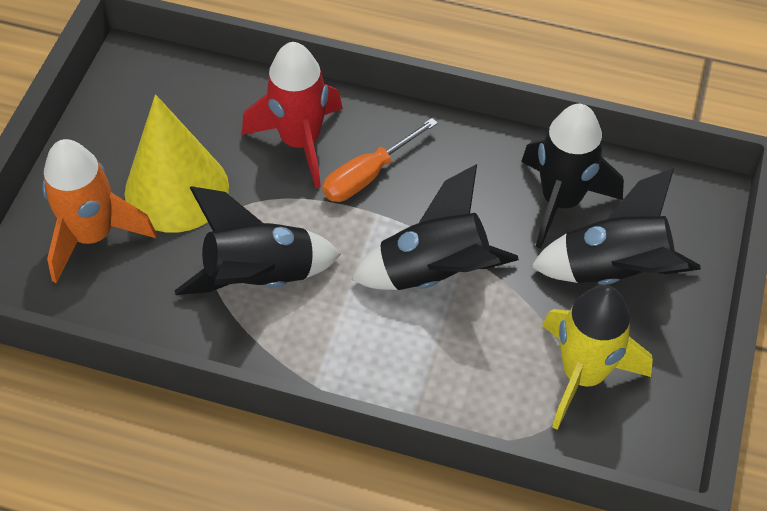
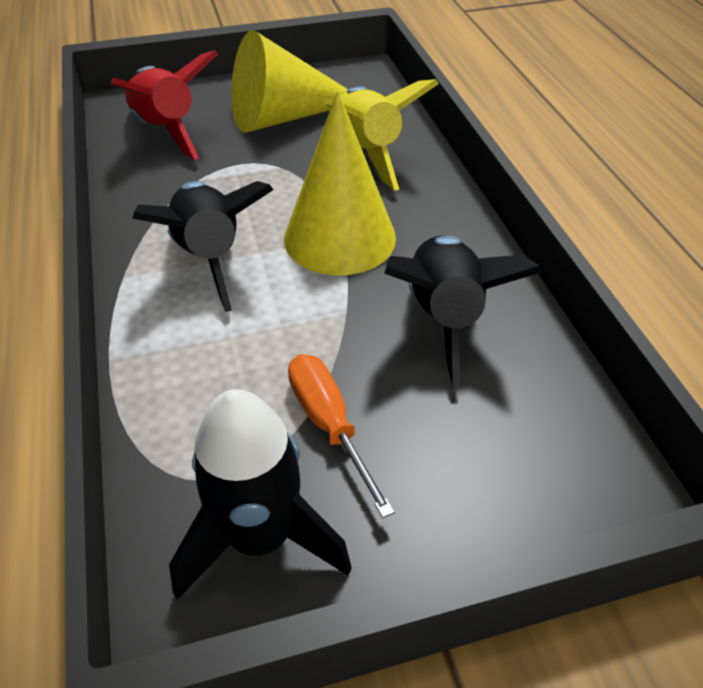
black rocket: 4 -> 3
orange rocket: 1 -> 0
yellow cone: 1 -> 2

